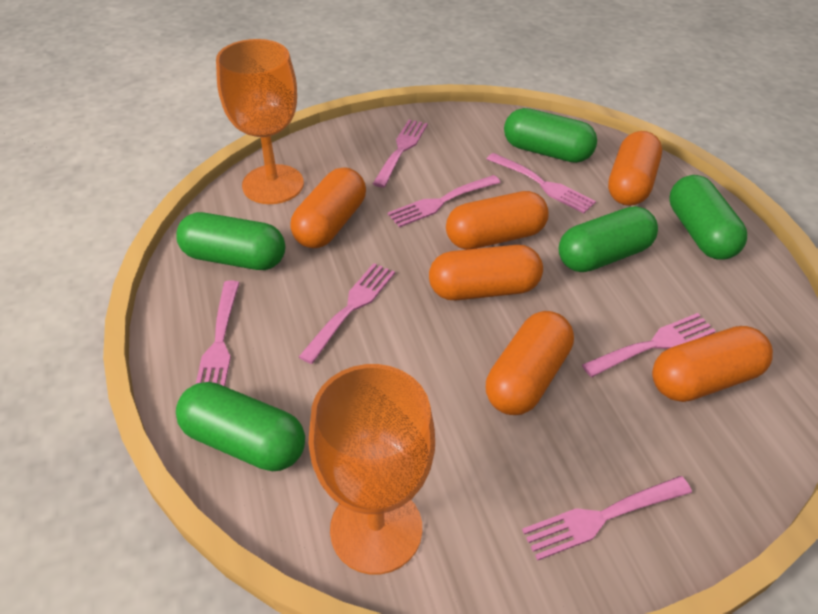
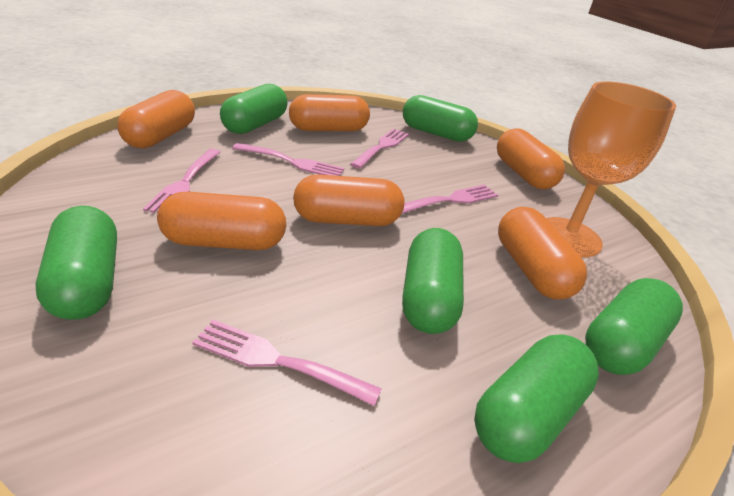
green capsule: 5 -> 6
orange goblet: 2 -> 1
pink fork: 7 -> 5

